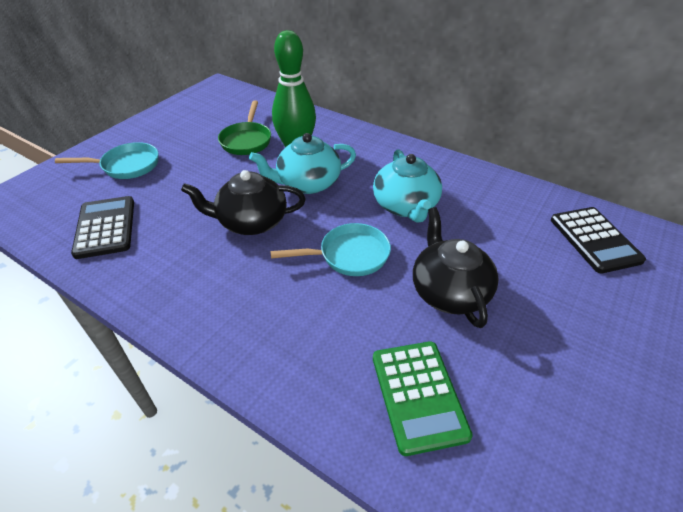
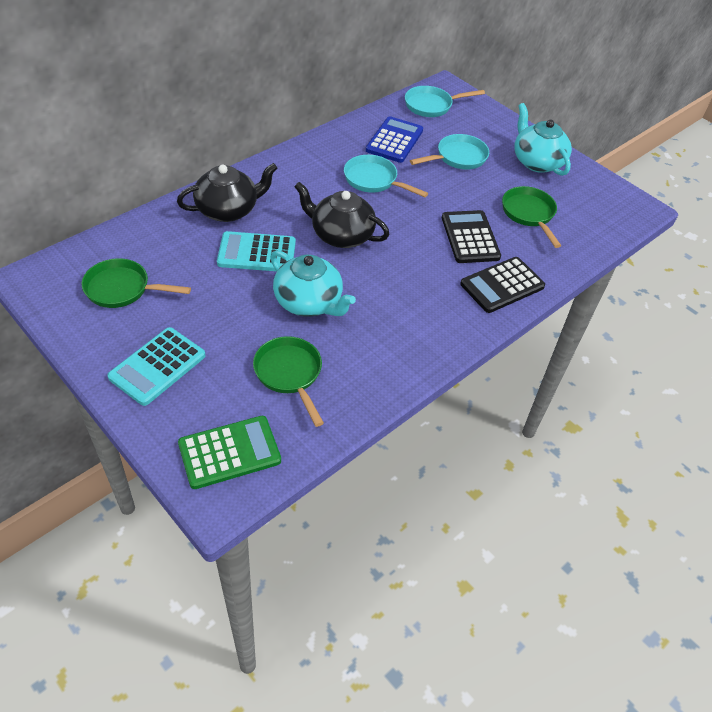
blue calculator: 0 -> 1
green bowling pin: 1 -> 0
green pan: 1 -> 3
turquoise calculator: 0 -> 2
turquoise pan: 2 -> 3

